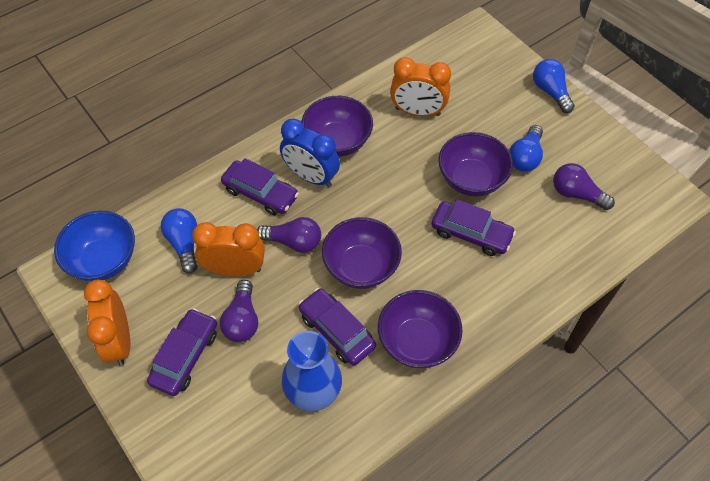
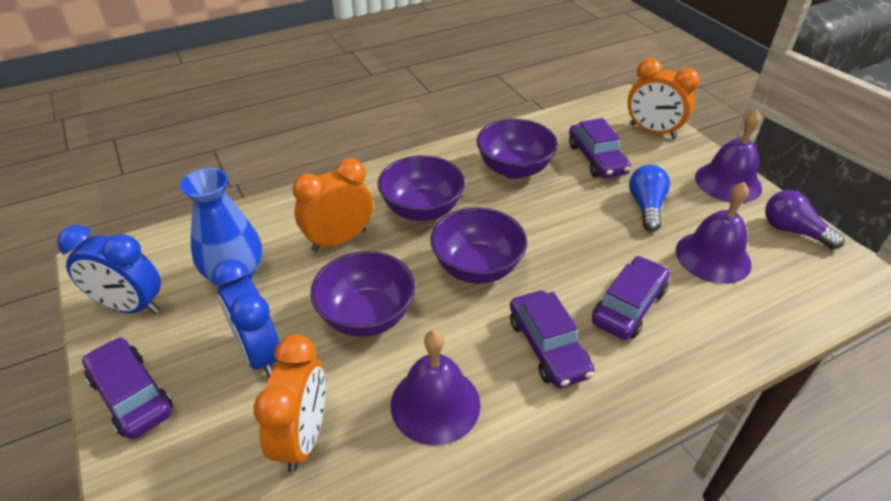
blue bowl: 1 -> 0
blue clock: 1 -> 2
blue light bulb: 3 -> 1
purple bell: 0 -> 3
purple light bulb: 3 -> 1

